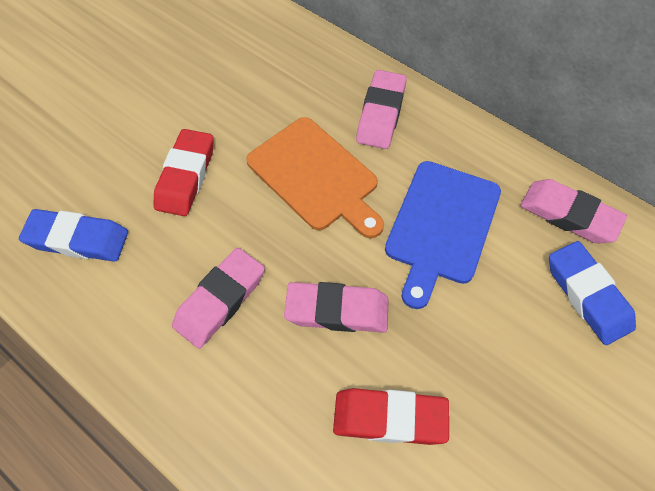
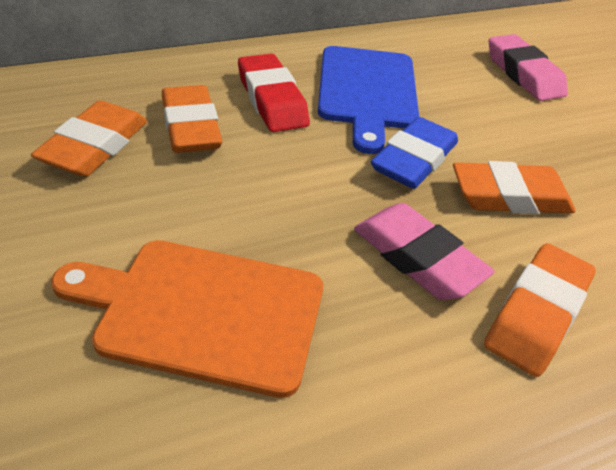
blue eraser: 2 -> 1
orange eraser: 0 -> 4
pink eraser: 4 -> 2
red eraser: 2 -> 1

